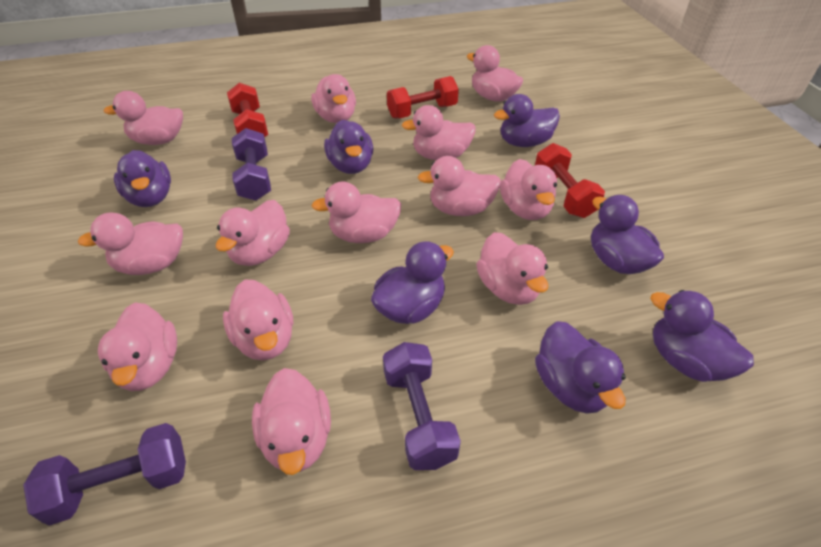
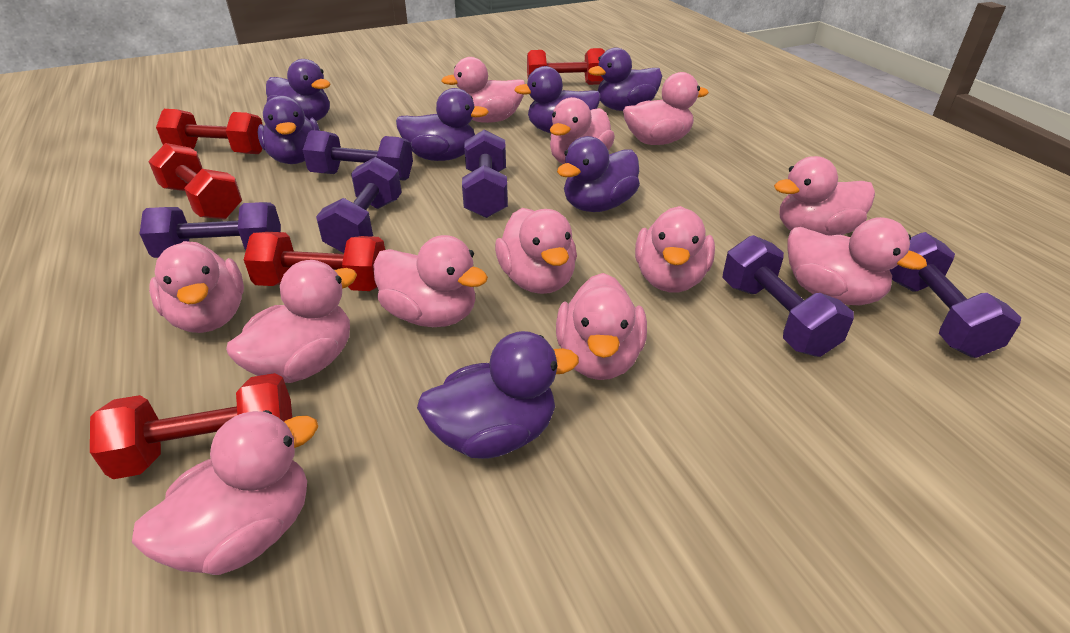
pink duck: 13 -> 12
purple dumbbell: 3 -> 6
red dumbbell: 3 -> 5

